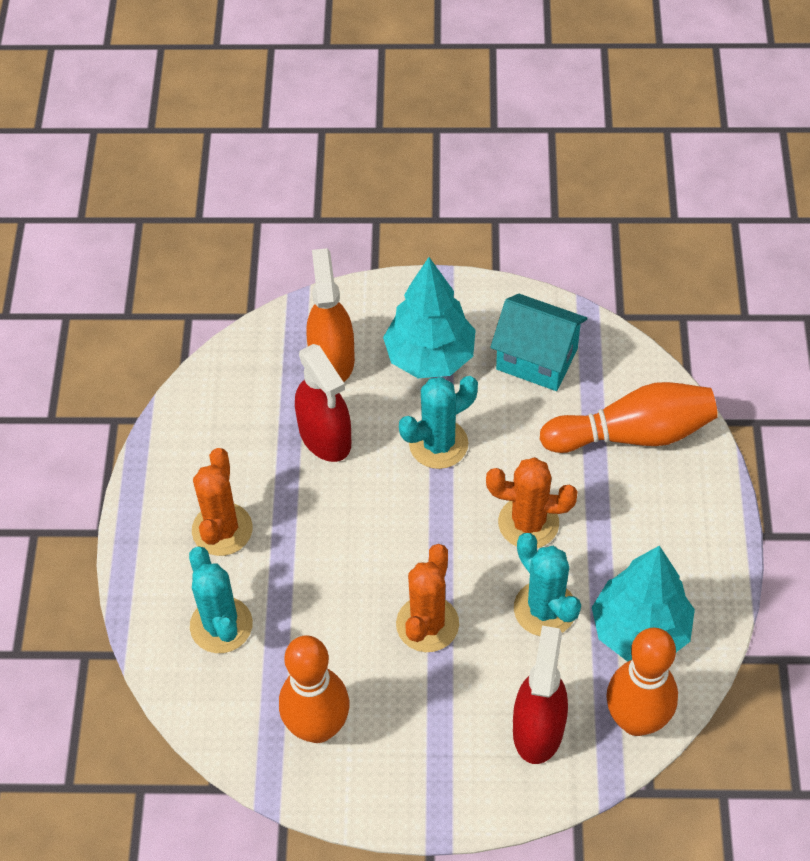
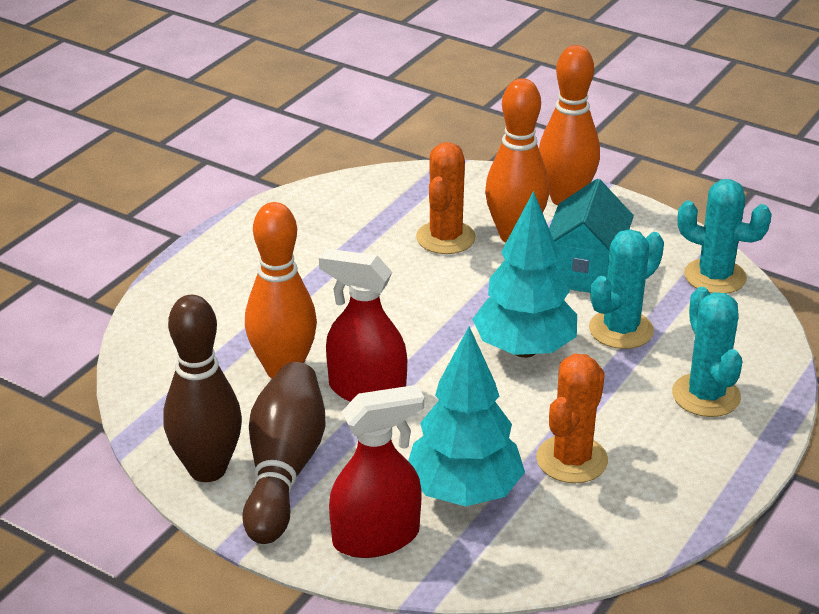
brown bowling pin: 0 -> 2
orange cactus: 3 -> 2
orange spray bottle: 1 -> 0

